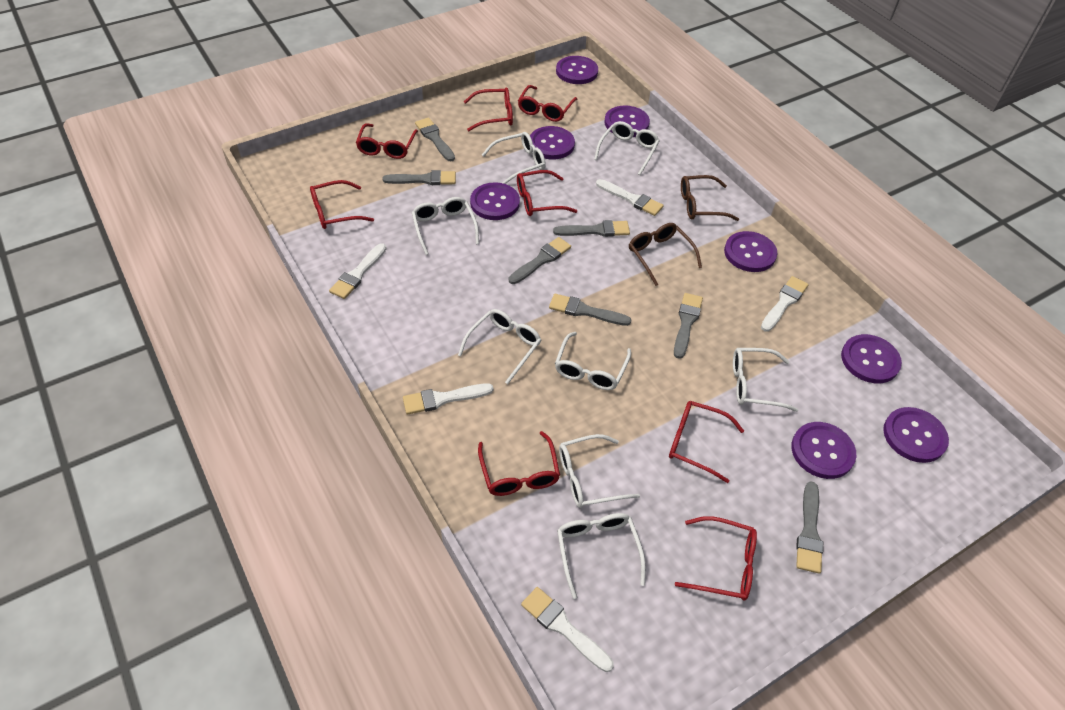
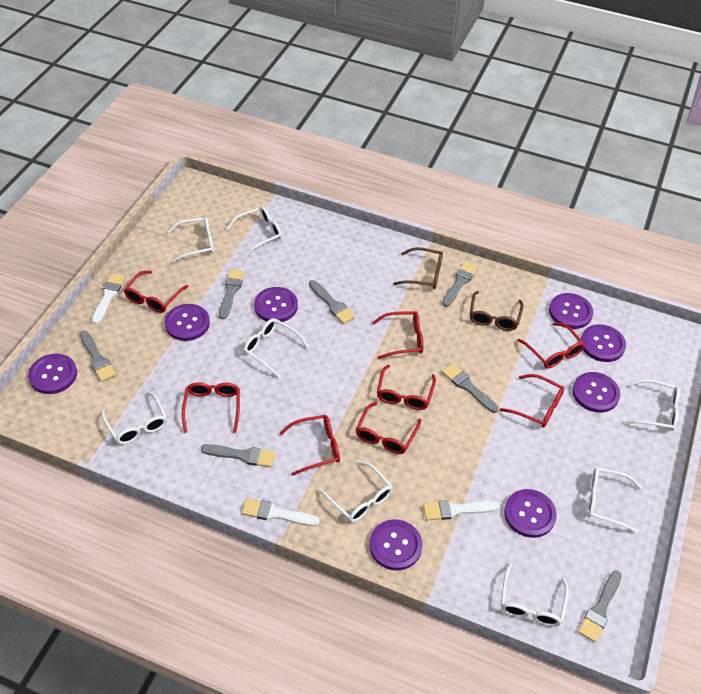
white brush: 5 -> 3

